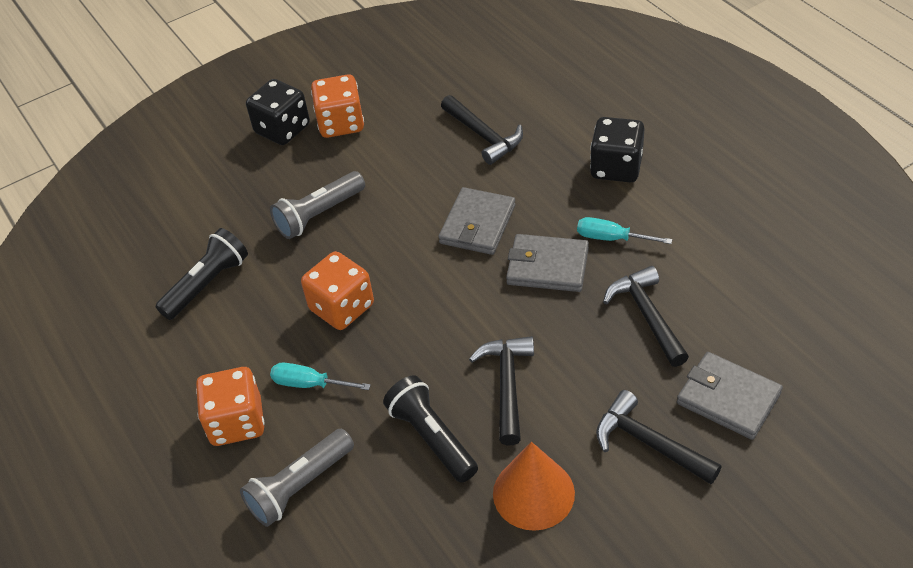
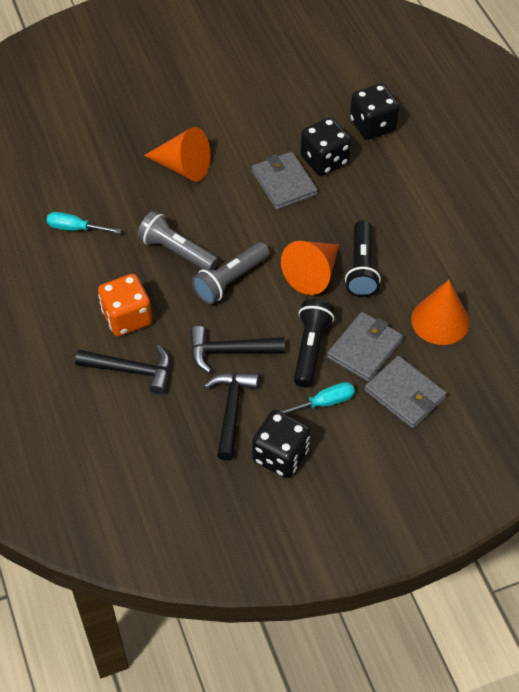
black dice: 2 -> 3
black hammer: 4 -> 3
orange cone: 1 -> 3
orange dice: 3 -> 1

